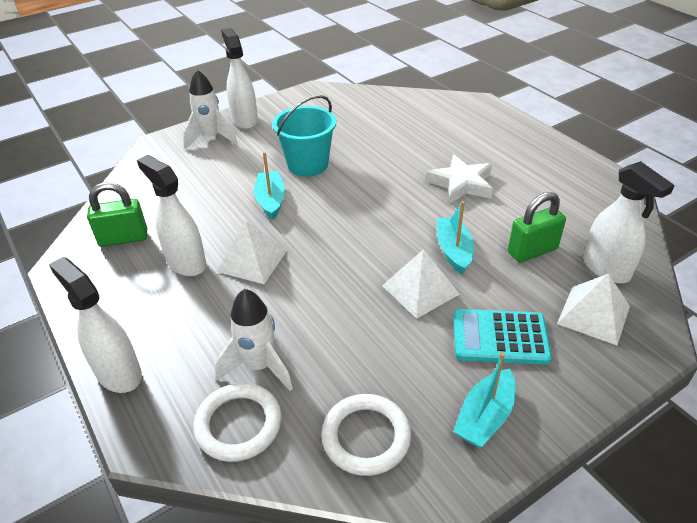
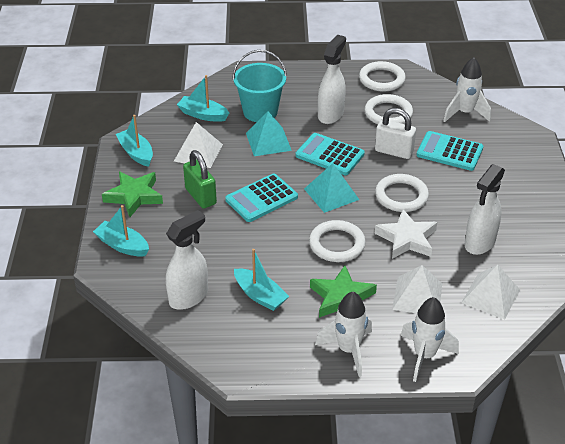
green padlock: 2 -> 1
green star: 0 -> 2
turquoise boat: 3 -> 4
turquoise calculator: 1 -> 3
turquoise pyramid: 0 -> 2
white padlock: 0 -> 1
white ring: 2 -> 4
white rocket: 2 -> 3
white spray bottle: 4 -> 3

